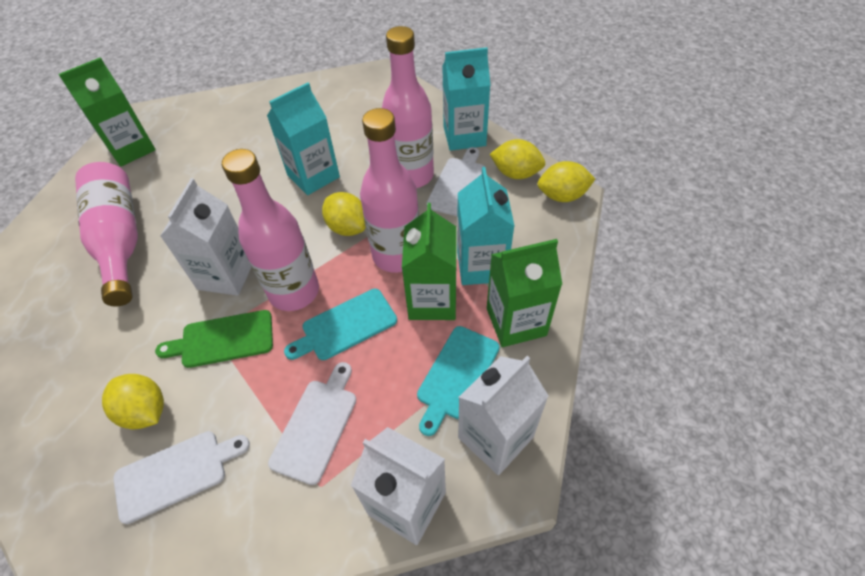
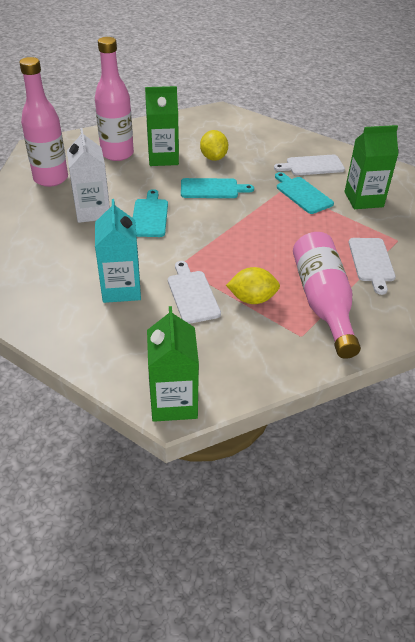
green cutting board: 1 -> 0
pink bottle: 4 -> 3
turquoise carton: 3 -> 1
turquoise cutting board: 2 -> 3
white carton: 3 -> 1
yellow lemon: 4 -> 2

